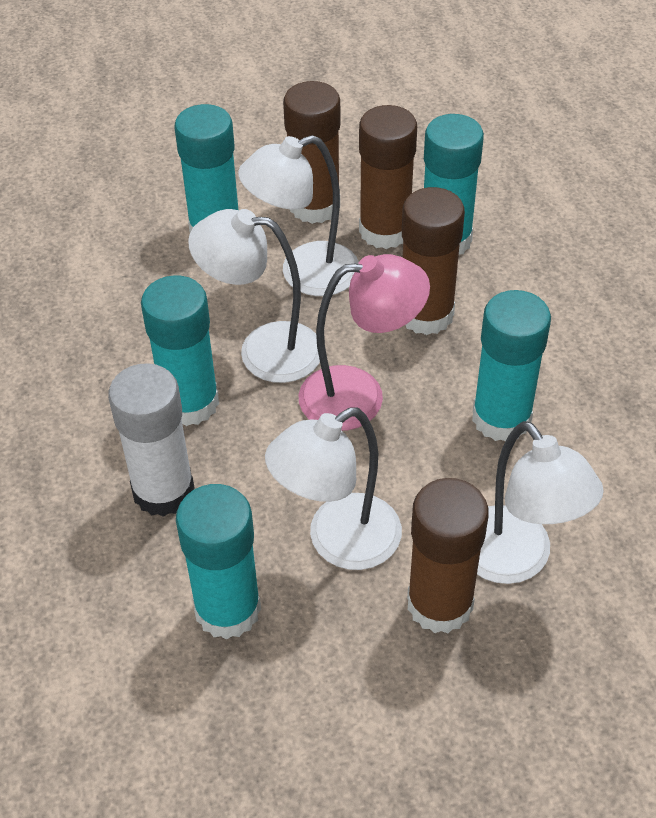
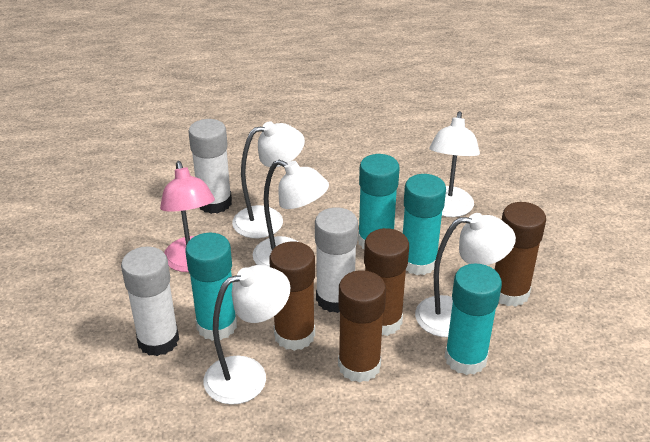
turquoise glue stick: 5 -> 4
white glue stick: 1 -> 3
white lamp: 4 -> 5

